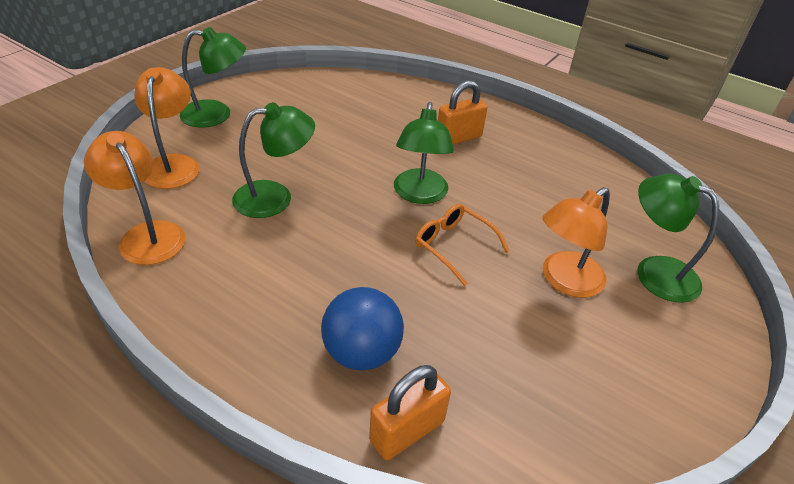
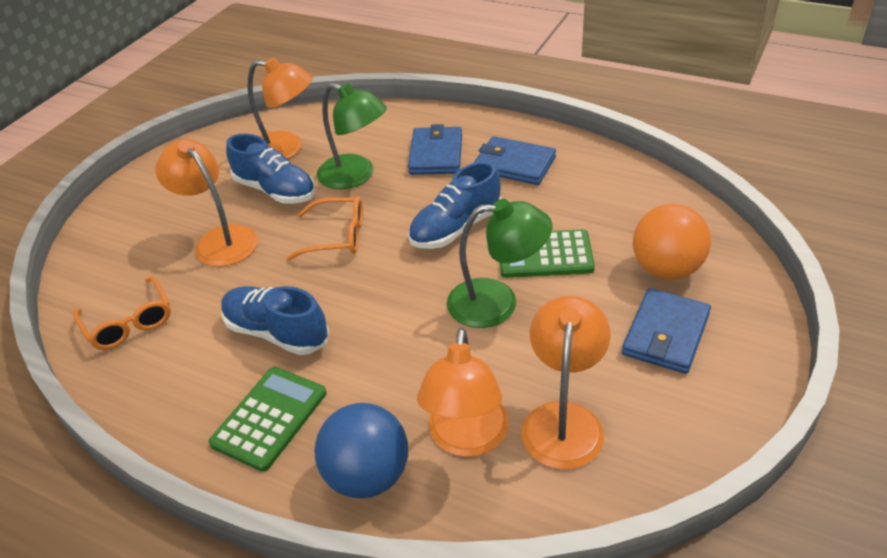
blue shoe: 0 -> 3
blue wallet: 0 -> 3
green calculator: 0 -> 2
green lamp: 4 -> 2
orange ball: 0 -> 1
orange glasses: 1 -> 2
orange lamp: 3 -> 4
orange padlock: 2 -> 0

